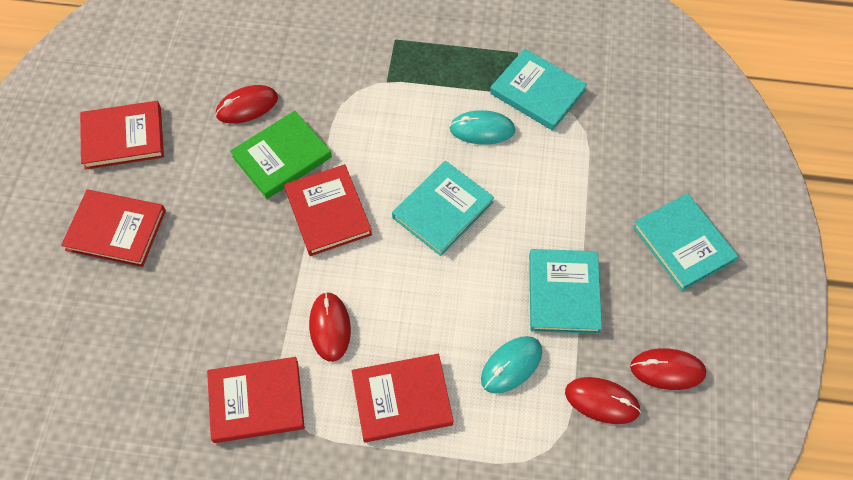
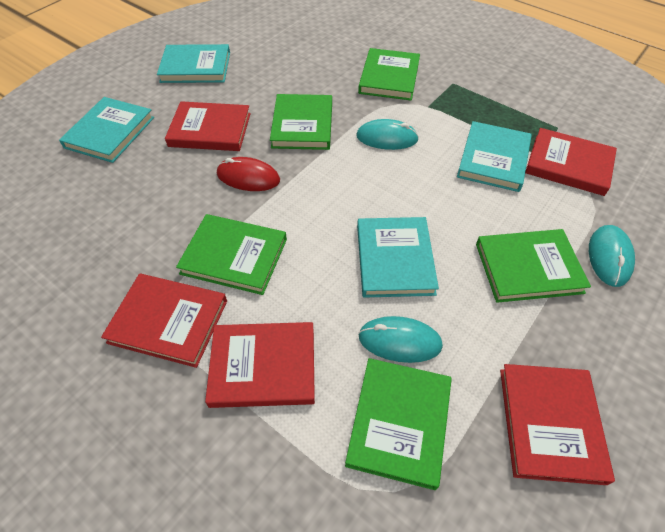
green book: 1 -> 5
red mouse: 4 -> 1
turquoise mouse: 2 -> 3

